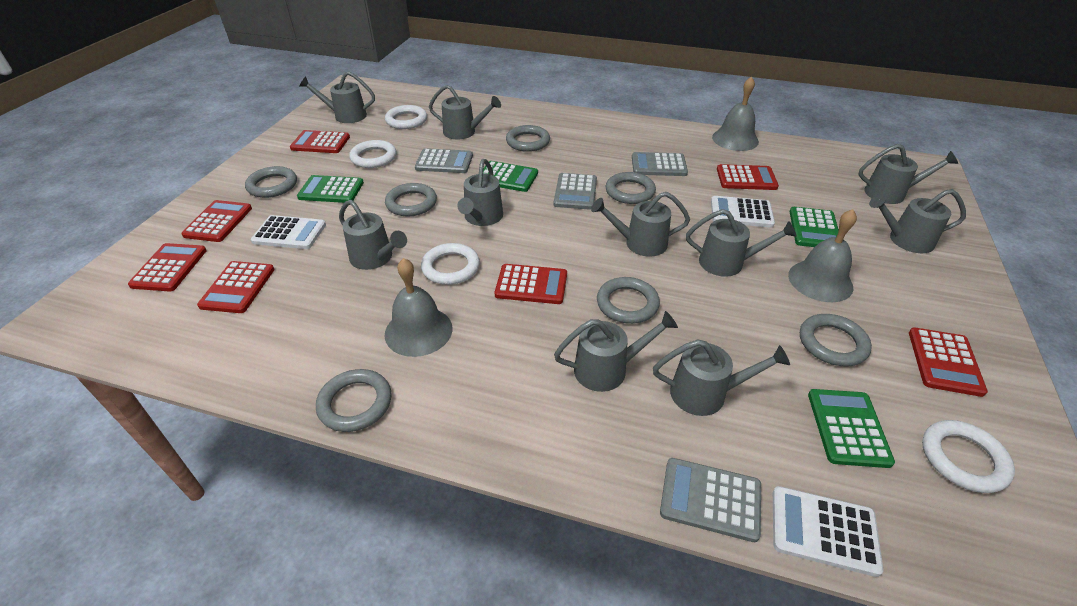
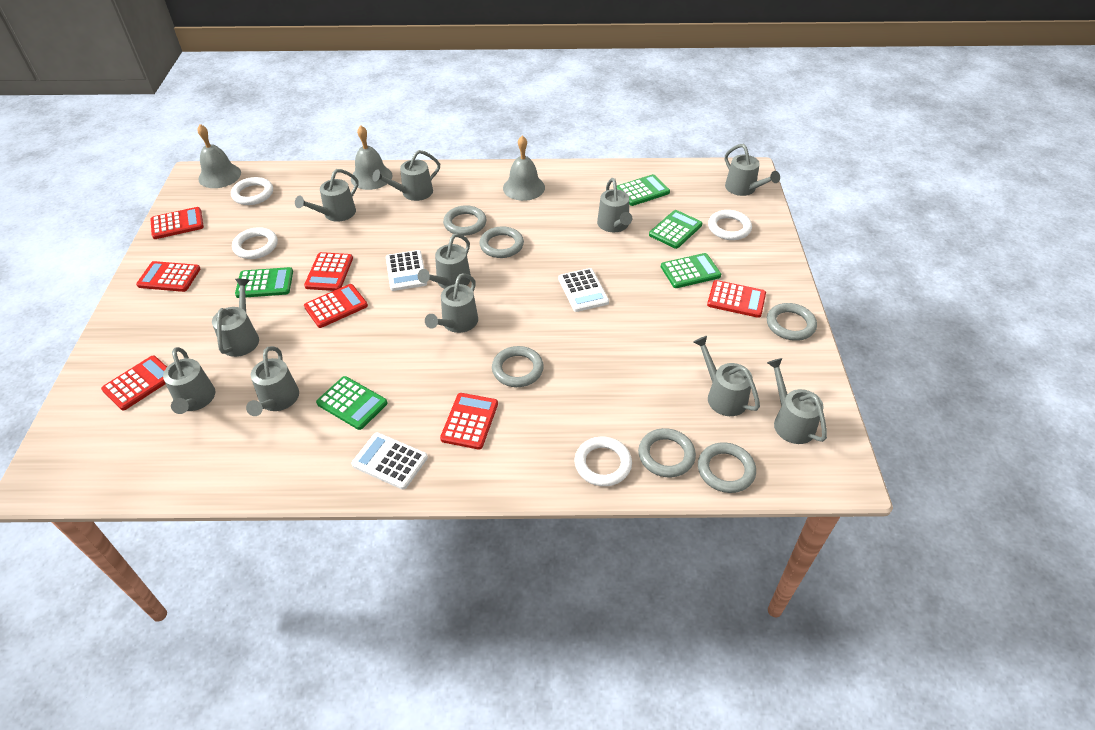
green calculator: 4 -> 5
grey calculator: 4 -> 0
grey ring: 7 -> 6
grey watering can: 10 -> 11

